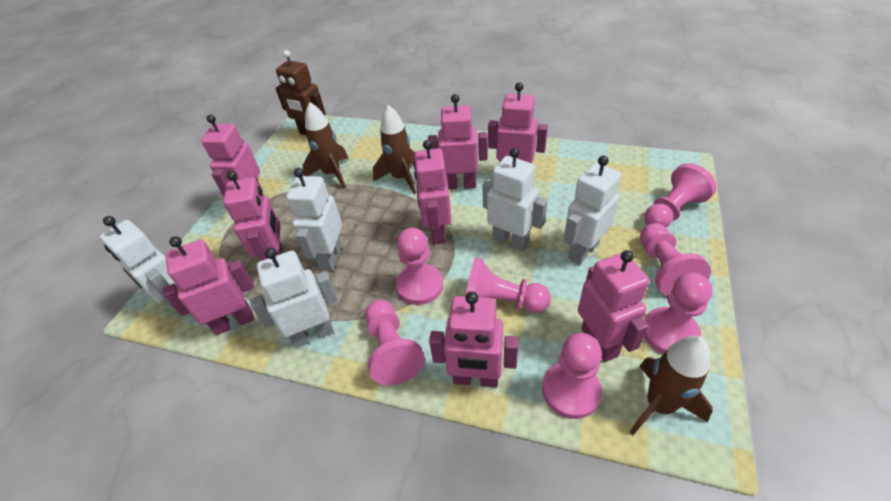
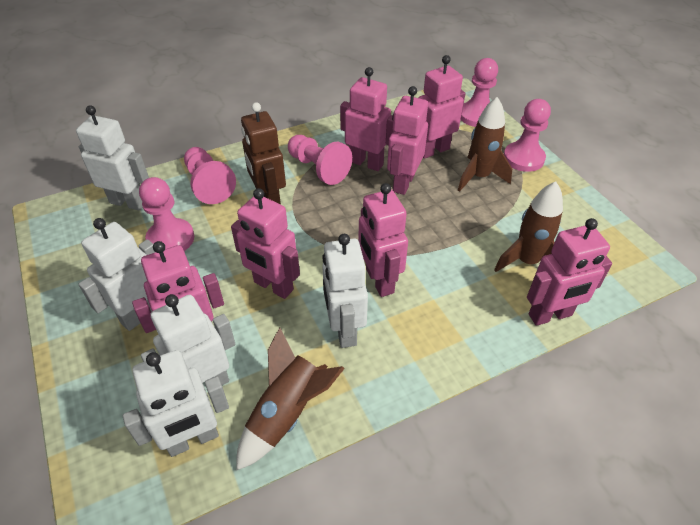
pink pawn: 7 -> 5
pink robot: 8 -> 7

